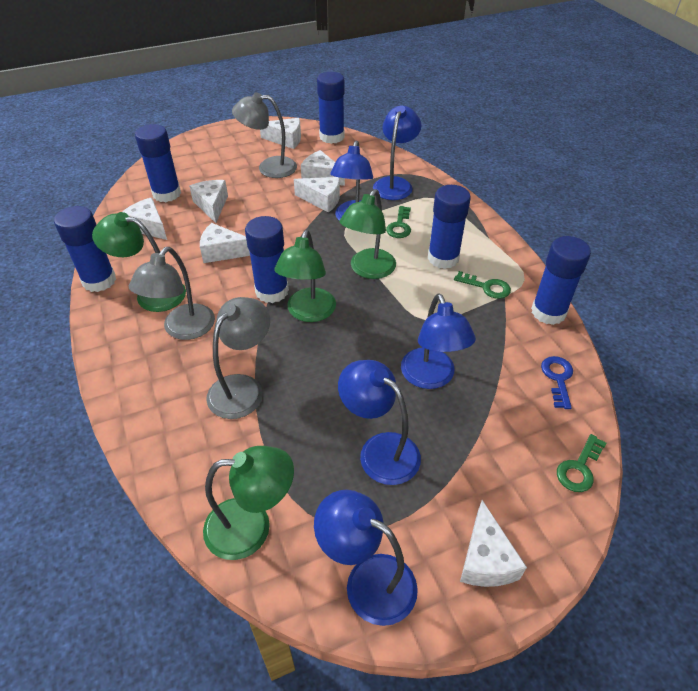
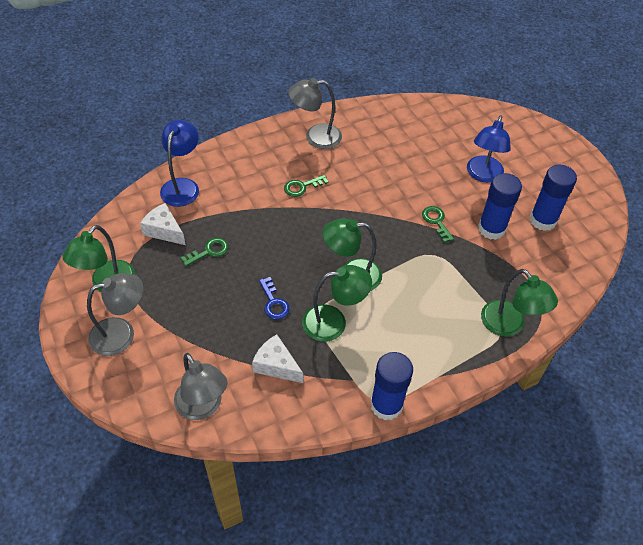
blue glue stick: 6 -> 3
blue lamp: 5 -> 2
white cheese: 7 -> 2

